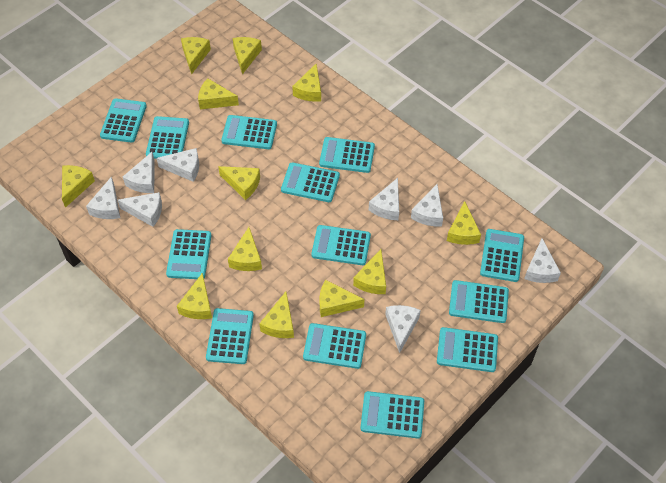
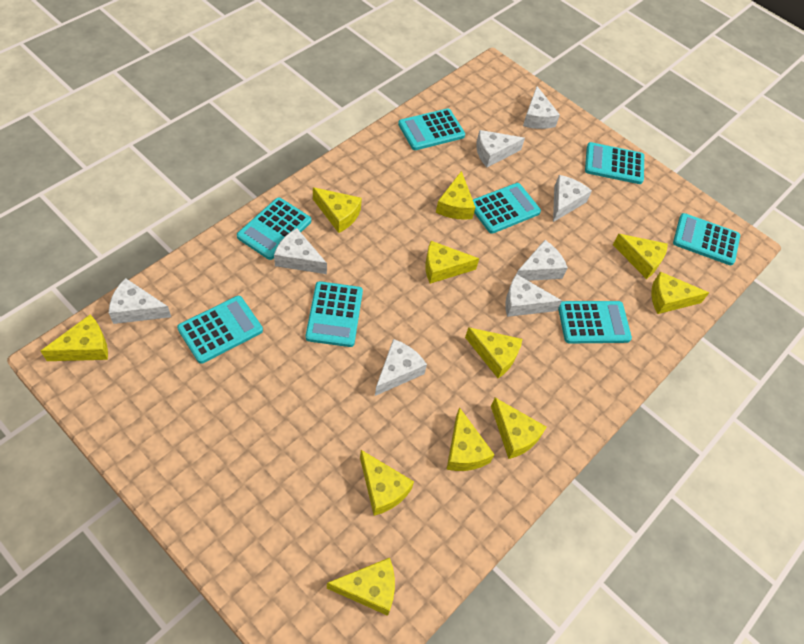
turquoise calculator: 13 -> 8
yellow cheese: 12 -> 11

